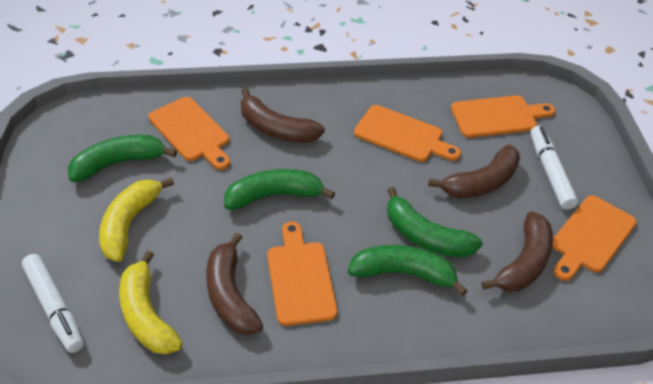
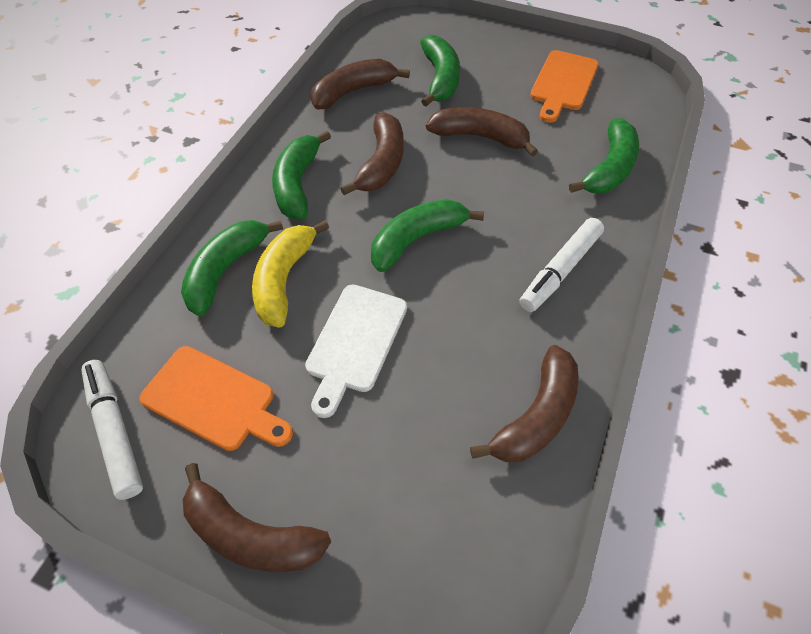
brown banana: 4 -> 5
green banana: 4 -> 5
orange cutting board: 5 -> 2
white cutting board: 0 -> 1
yellow banana: 2 -> 1

